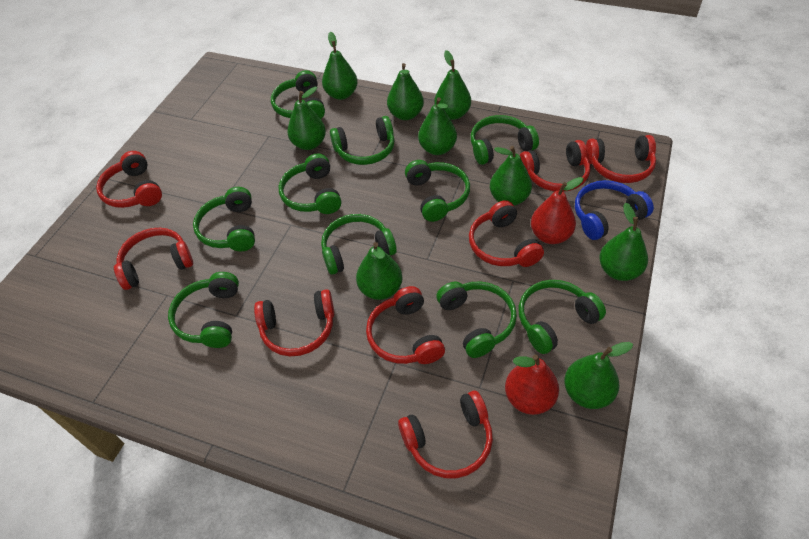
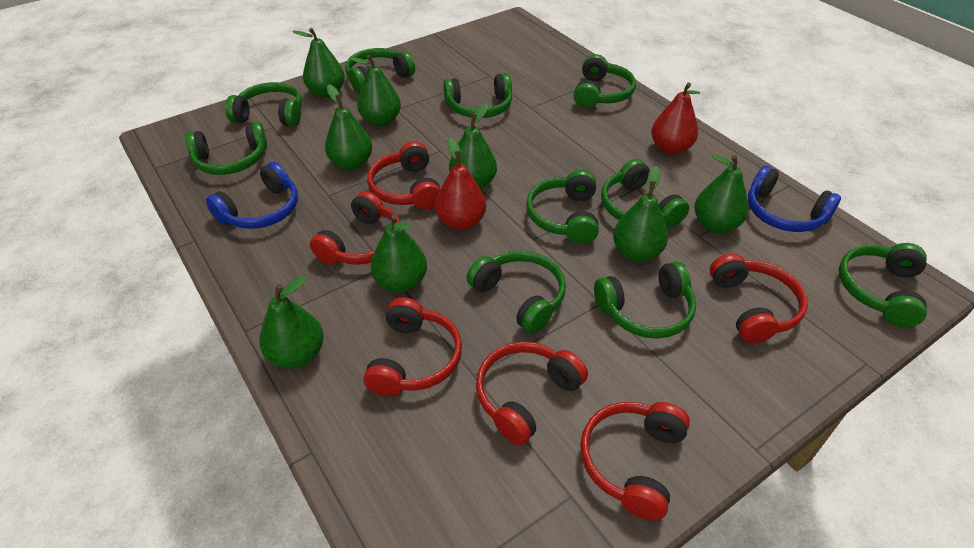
blue headphones: 1 -> 2
green pear: 9 -> 8
red headphones: 8 -> 6

